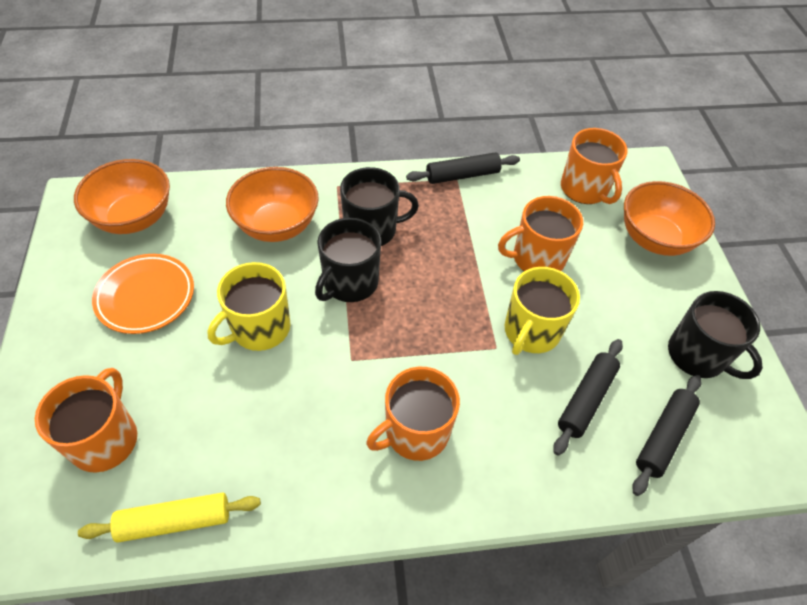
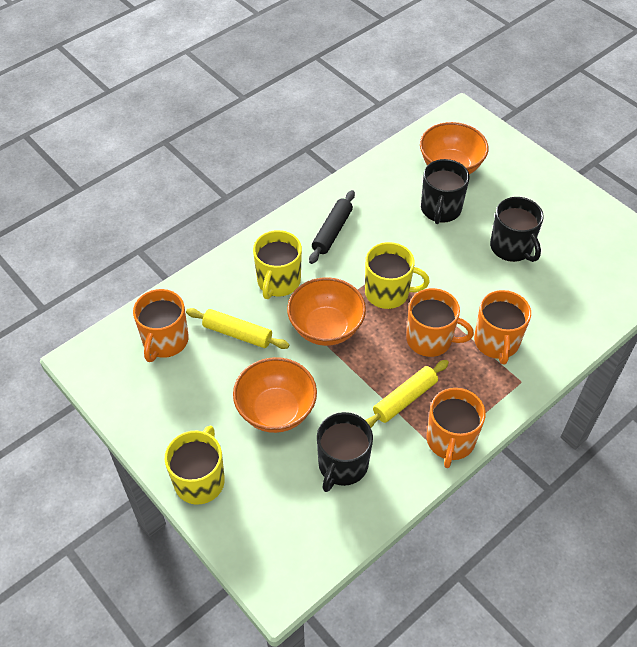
black rolling pin: 3 -> 1
orange plate: 1 -> 0
yellow mug: 2 -> 3
yellow rolling pin: 1 -> 2

